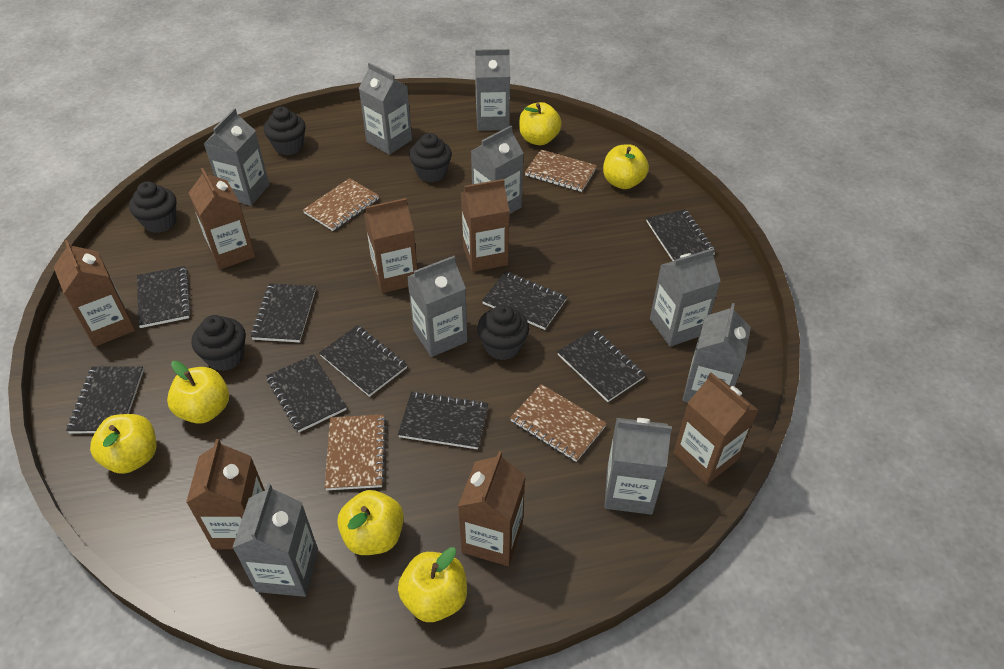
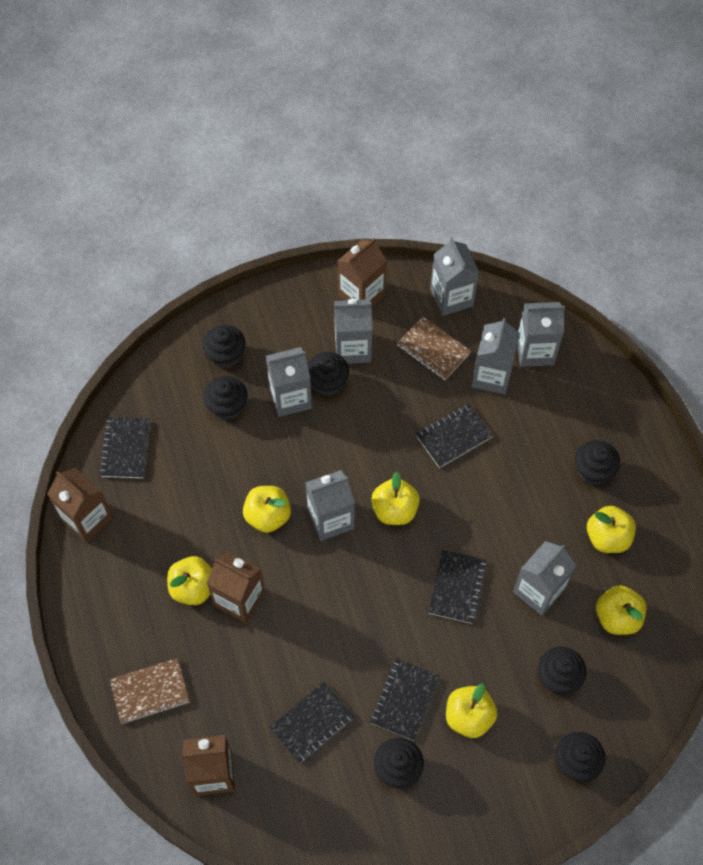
black cupcake: 5 -> 7
black notebook: 9 -> 5
brown carton: 7 -> 4
brown notebook: 4 -> 2
grey carton: 9 -> 7

